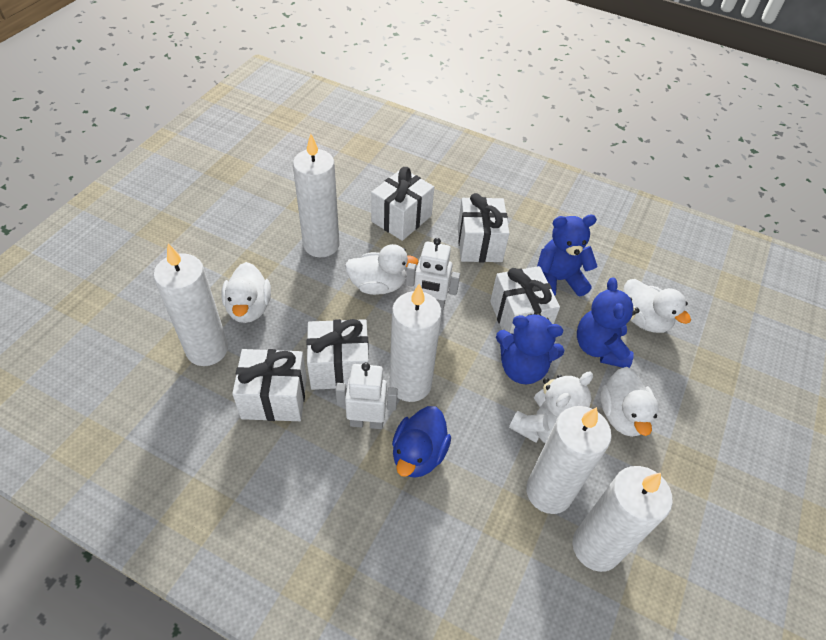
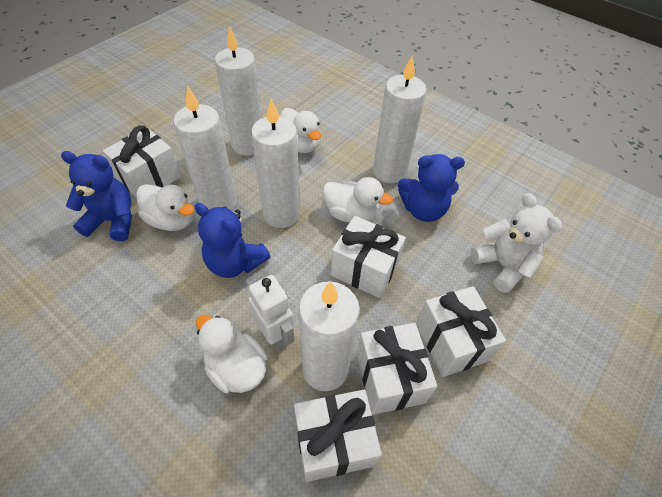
blue duck: 1 -> 0
white robot: 2 -> 1

